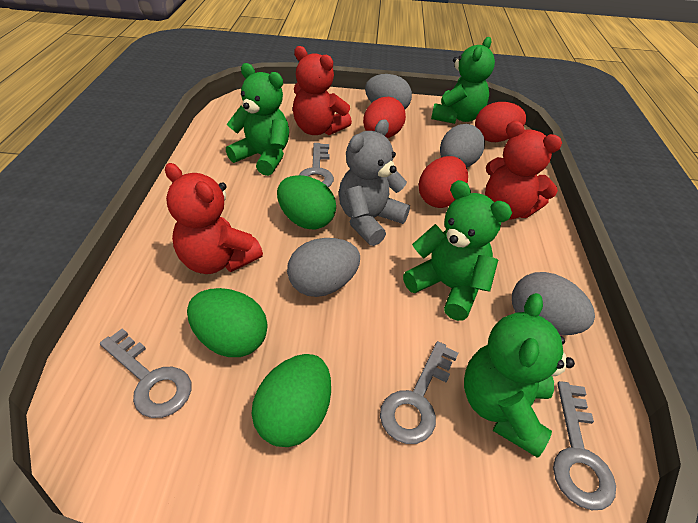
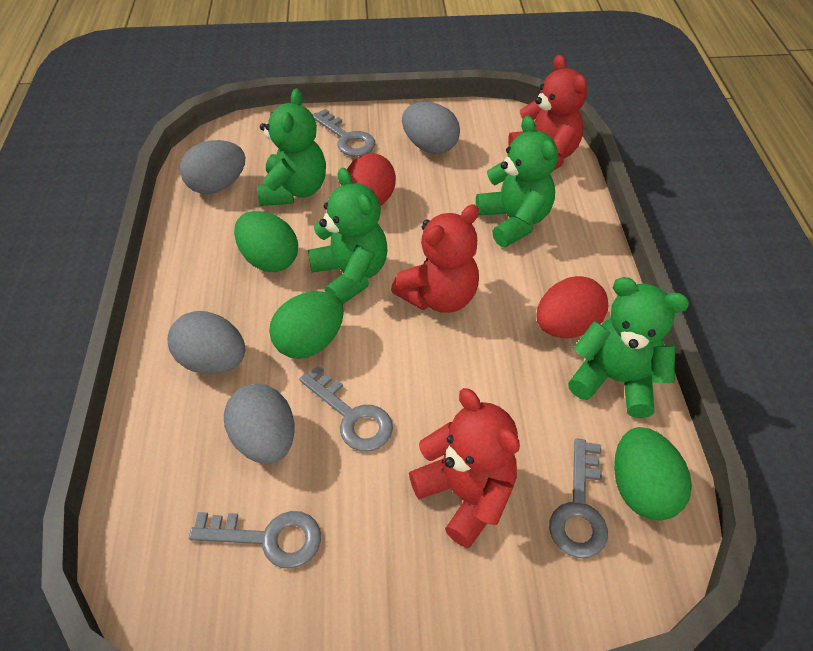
grey teddy bear: 1 -> 0
red egg: 3 -> 2

